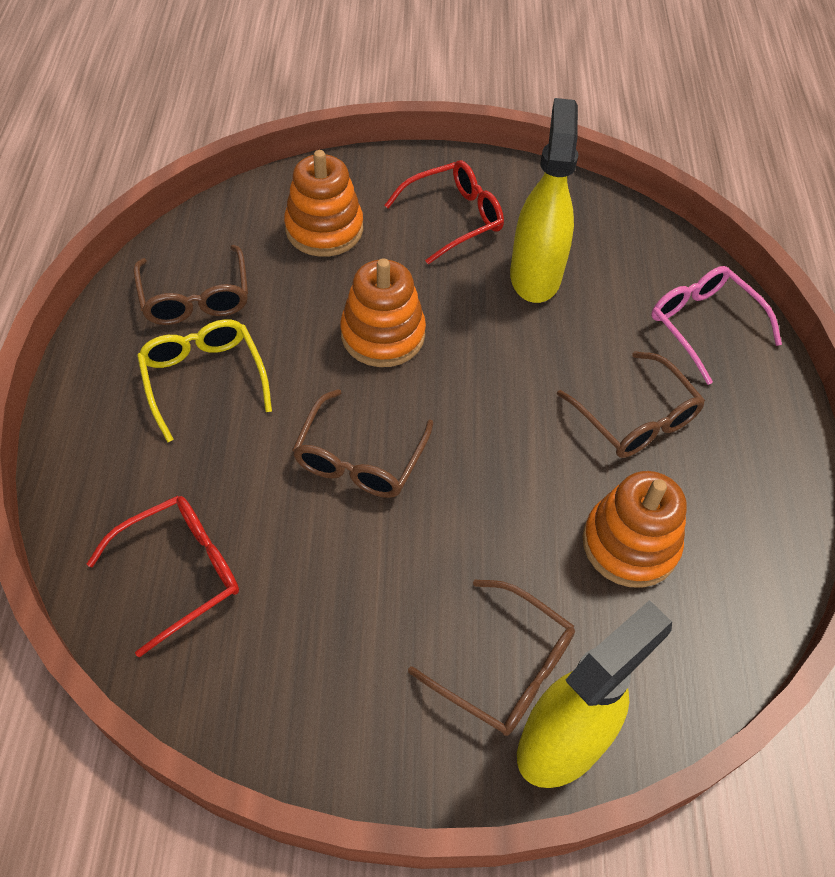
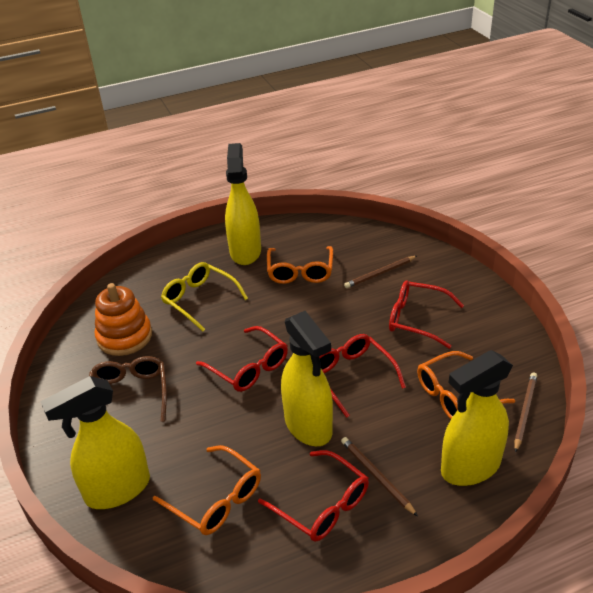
brown glasses: 4 -> 1
brown pencil: 0 -> 3
orange glasses: 0 -> 3
orange stacking toy: 3 -> 1
pink glasses: 1 -> 0
red glasses: 2 -> 4
yellow spray bottle: 2 -> 4

